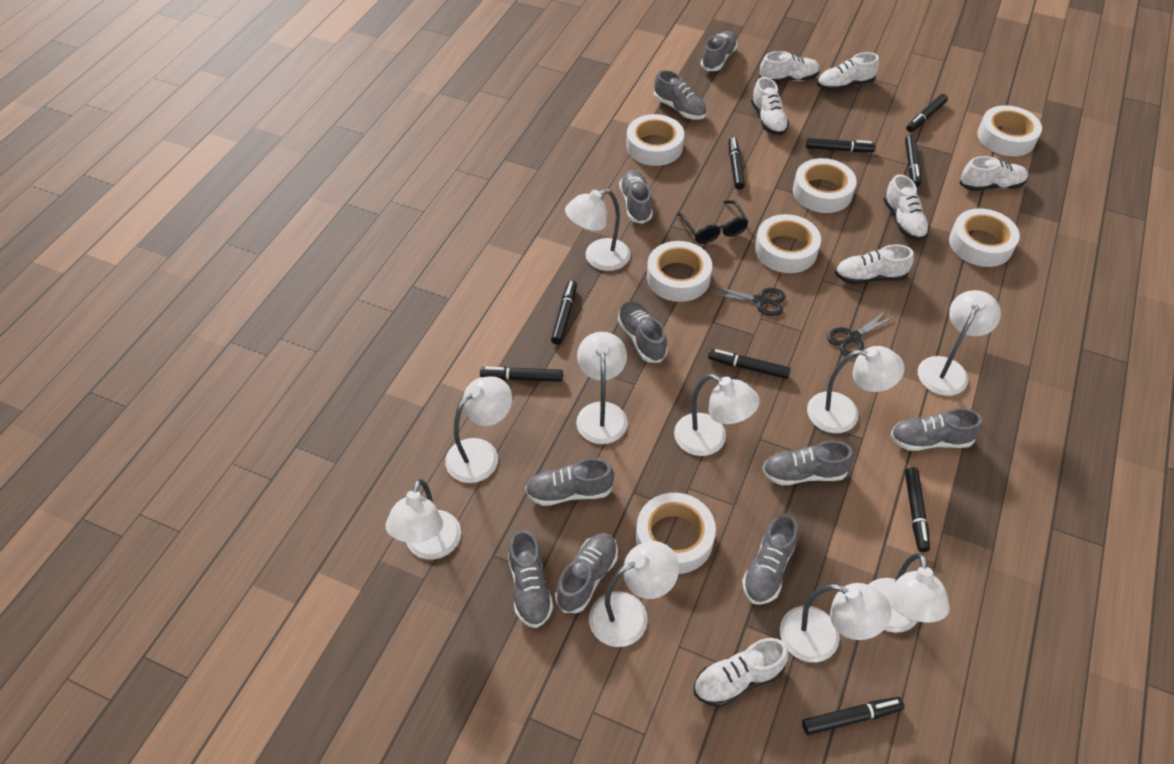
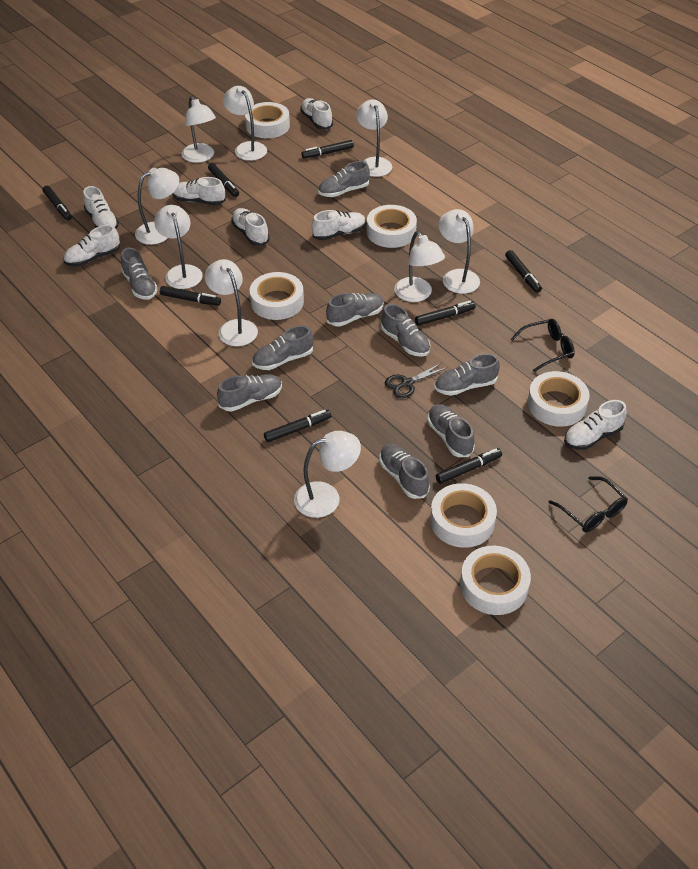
black glasses: 1 -> 2
black marker: 9 -> 8
black scissors: 2 -> 1
grey shoe: 10 -> 9
white lamp: 10 -> 9
white tape: 7 -> 6

